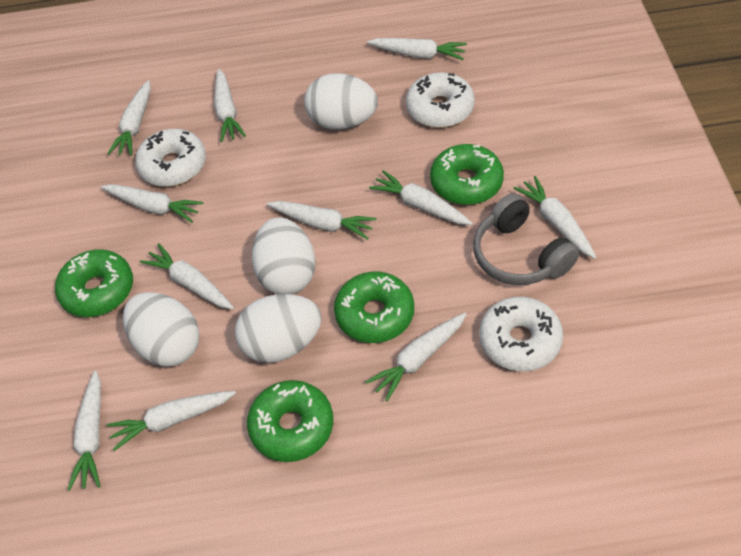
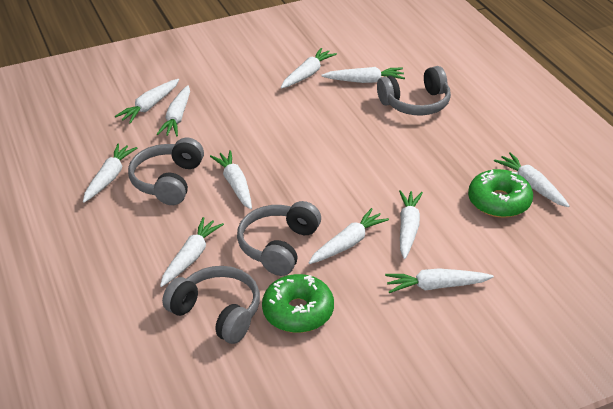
green donut: 4 -> 2
grey headphones: 1 -> 4
white donut: 3 -> 0
white egg: 4 -> 0

